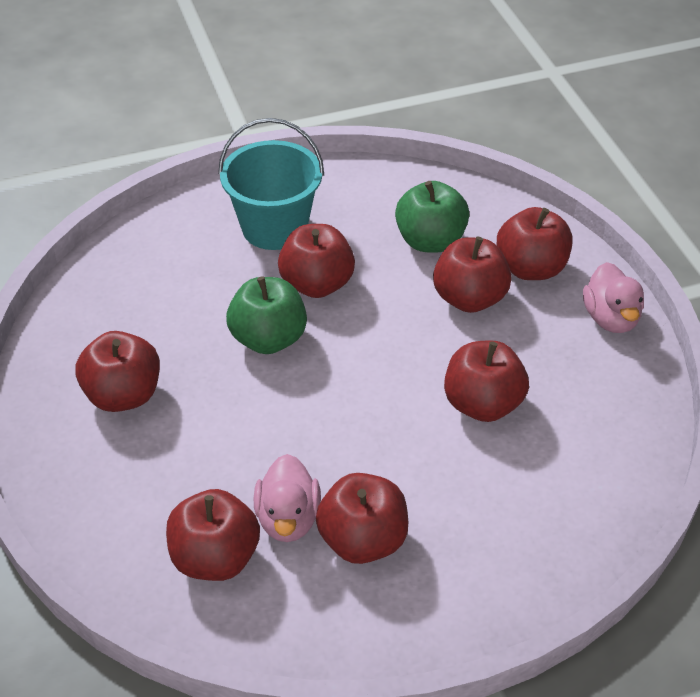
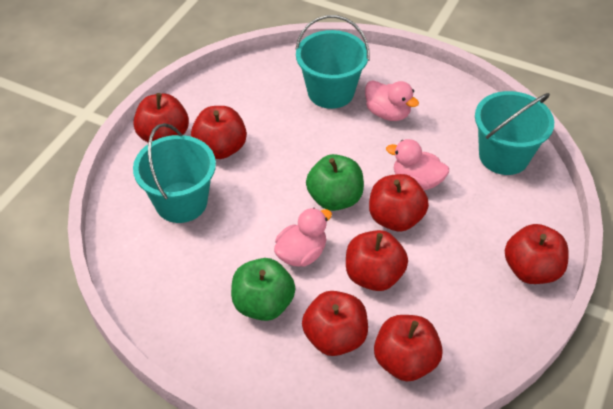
pink duck: 2 -> 3
turquoise bucket: 1 -> 3

